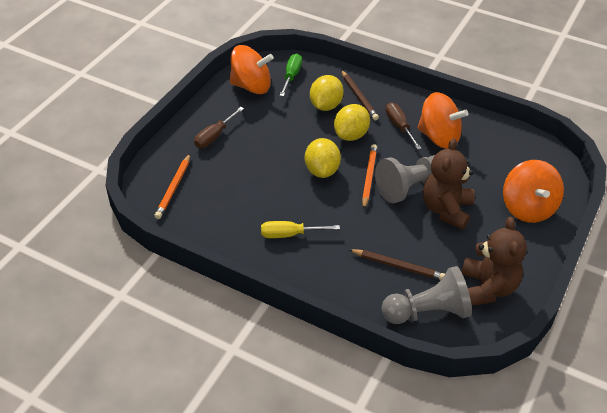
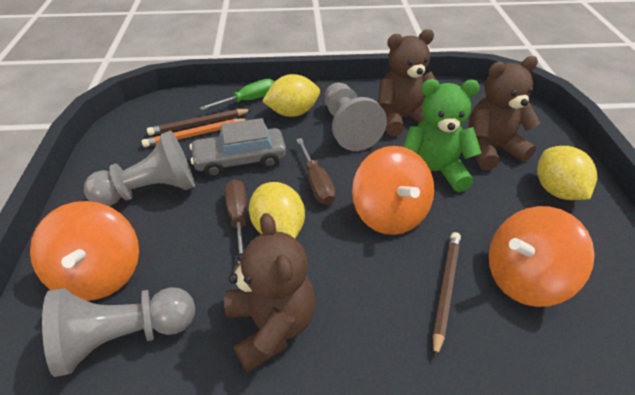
brown teddy bear: 2 -> 3
green teddy bear: 0 -> 1
grey car: 0 -> 1
grey pawn: 2 -> 3
orange pencil: 2 -> 1
yellow screwdriver: 1 -> 0

